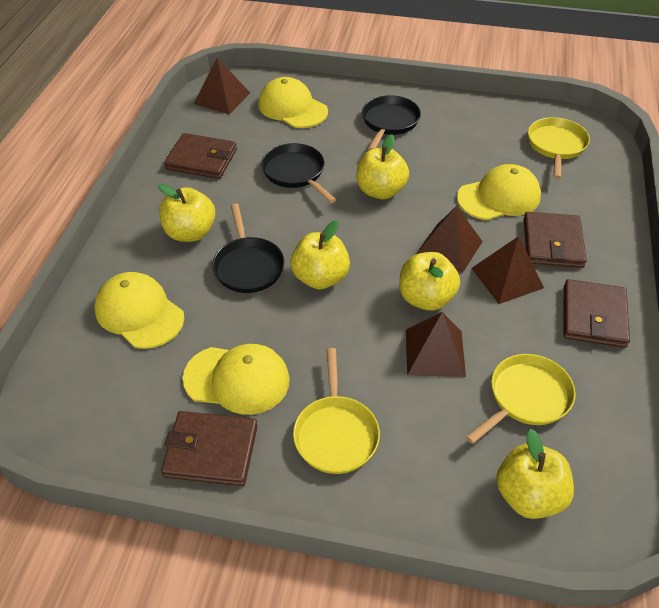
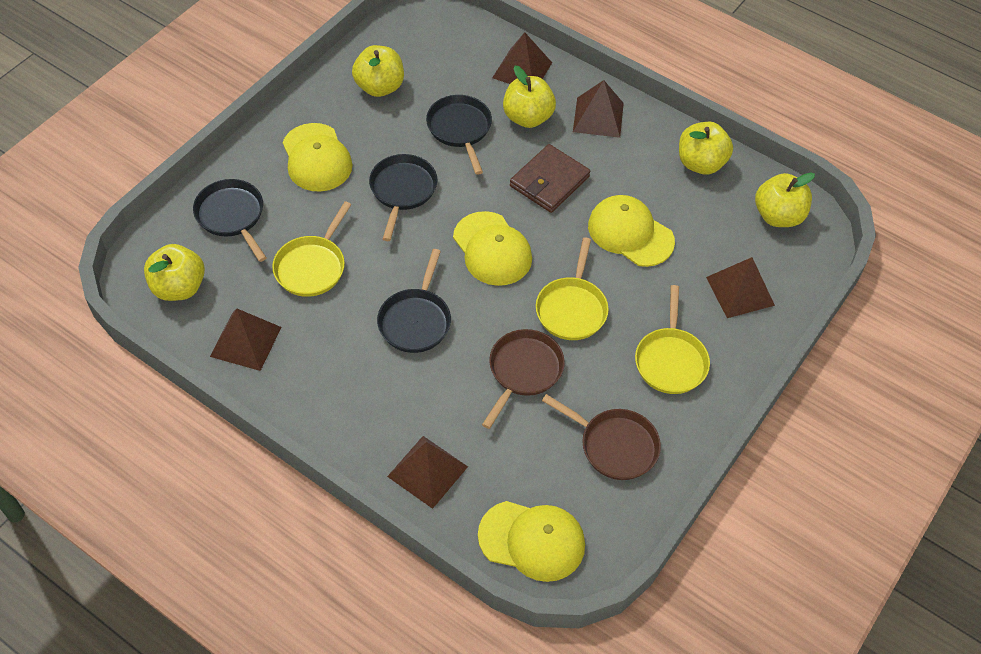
black pan: 3 -> 4
brown pan: 0 -> 2
brown pyramid: 4 -> 5
brown wallet: 4 -> 1

